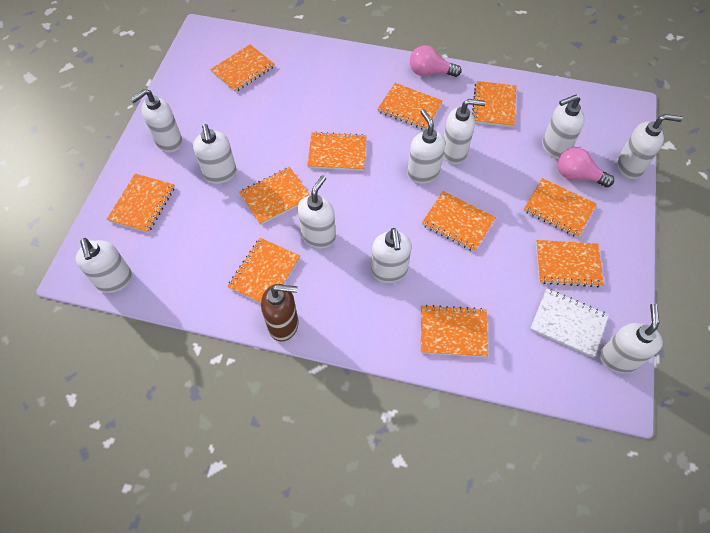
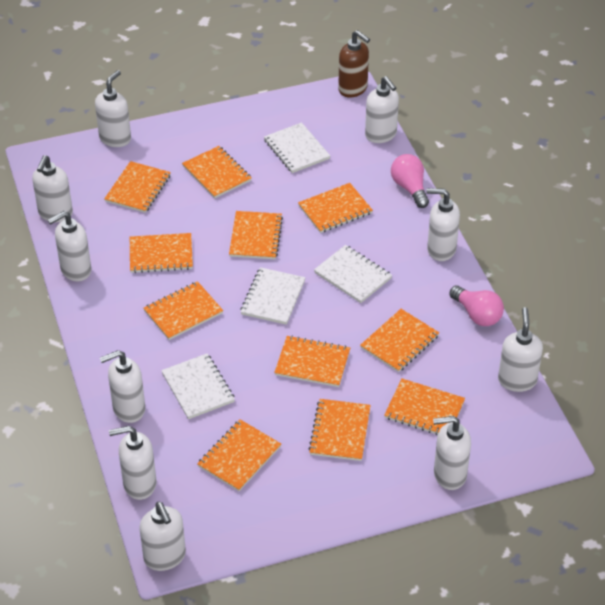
white notebook: 1 -> 4

